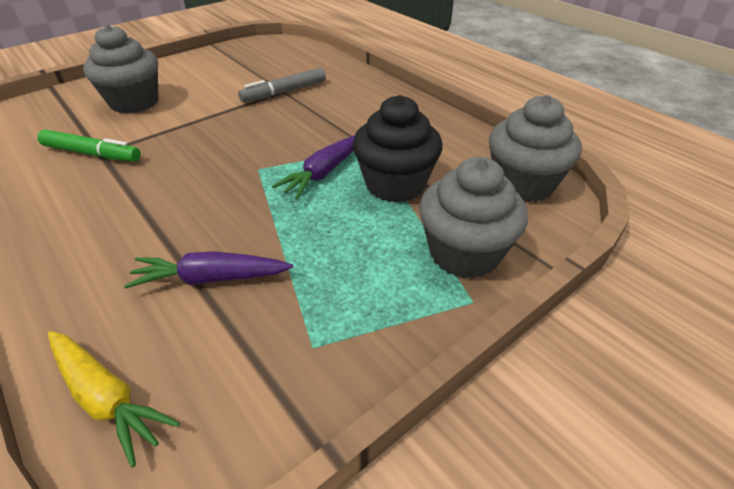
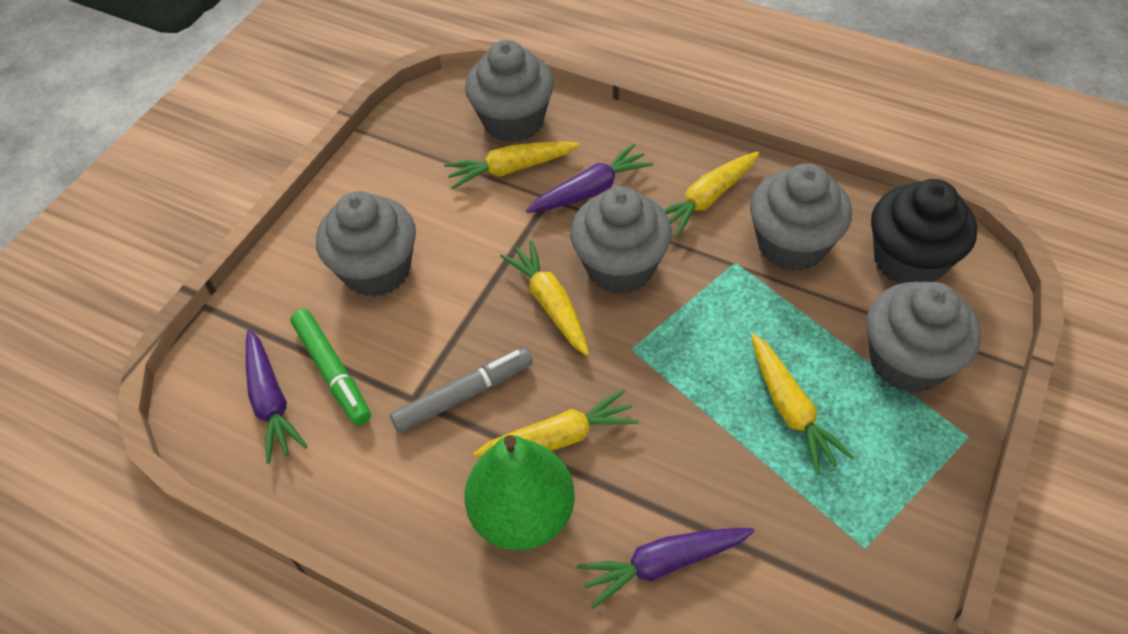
green pear: 0 -> 1
grey cupcake: 3 -> 5
purple carrot: 2 -> 3
yellow carrot: 1 -> 5

